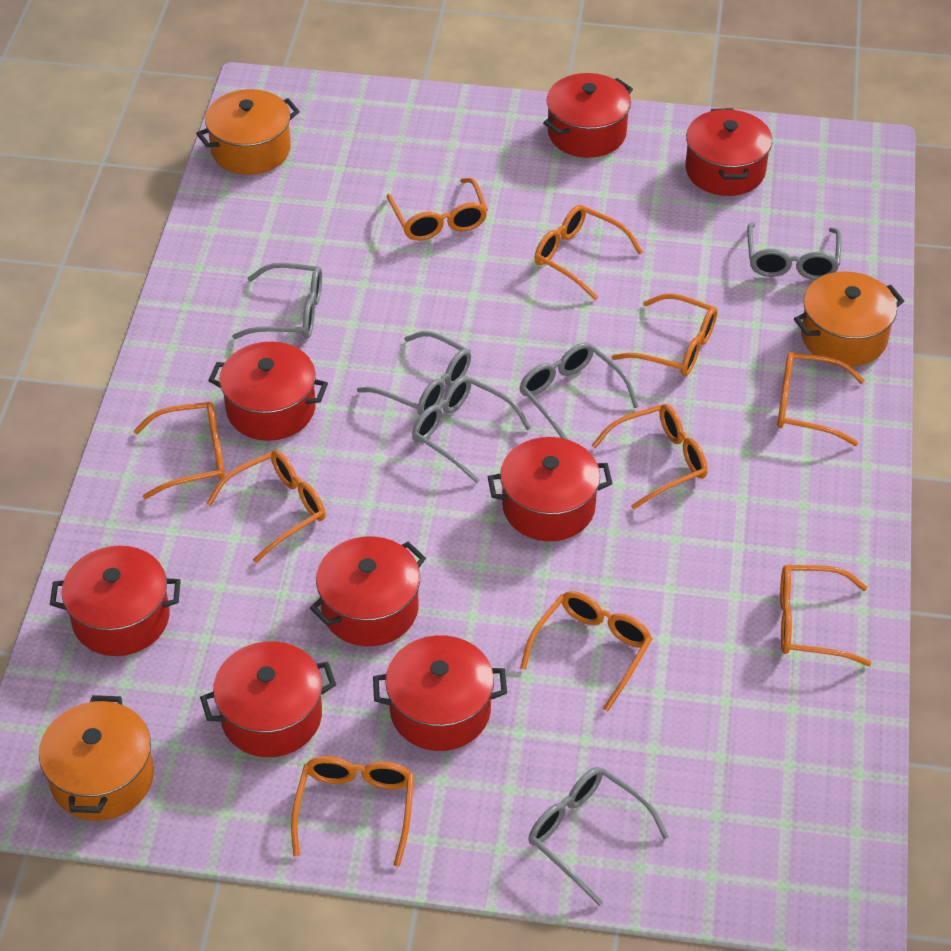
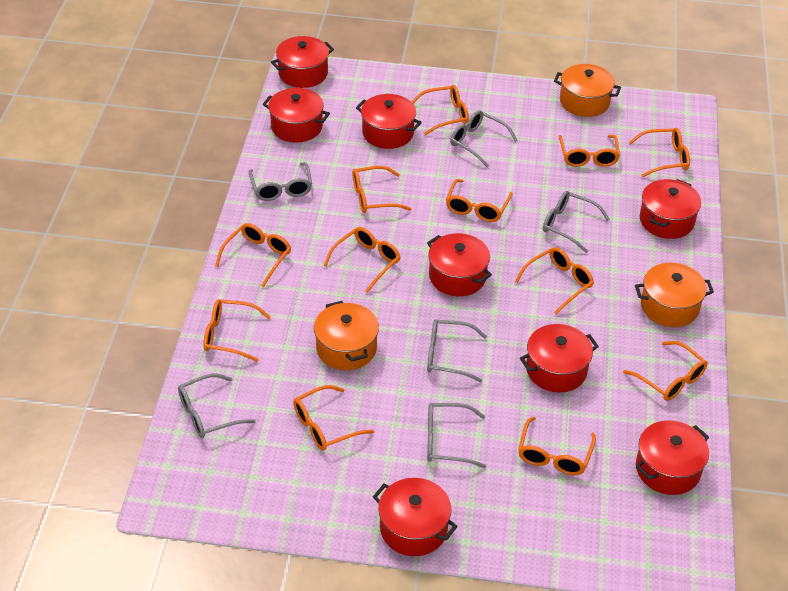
orange glasses: 10 -> 12

